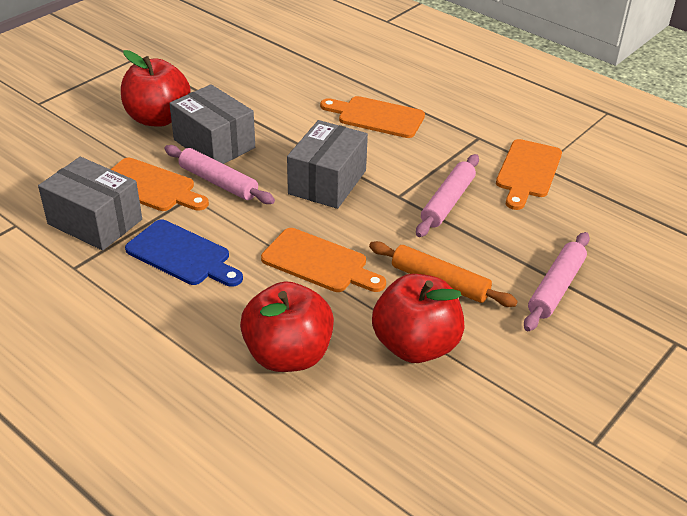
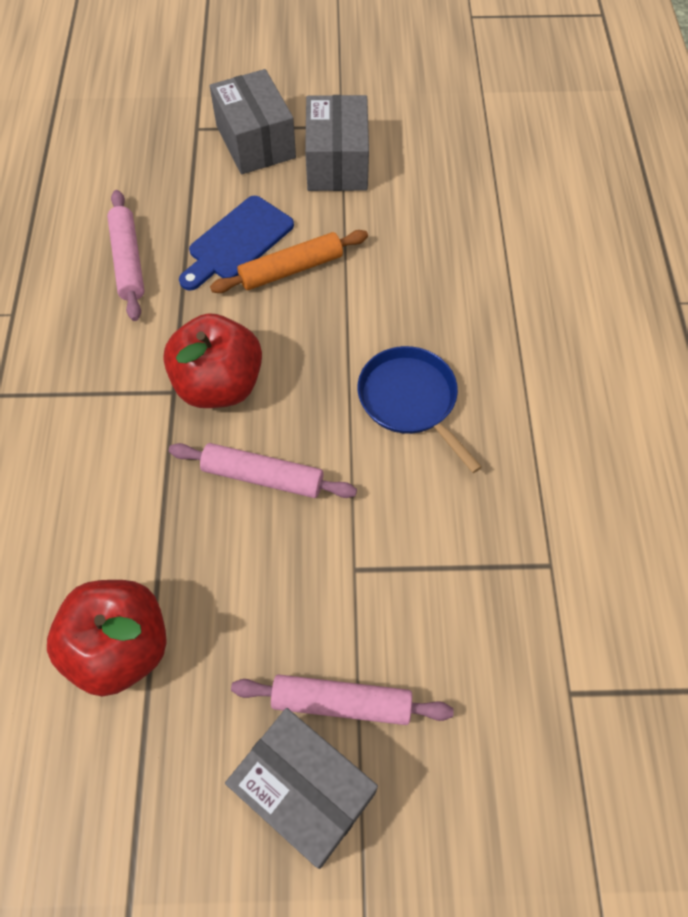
blue pan: 0 -> 1
orange cutting board: 4 -> 0
red apple: 3 -> 2

